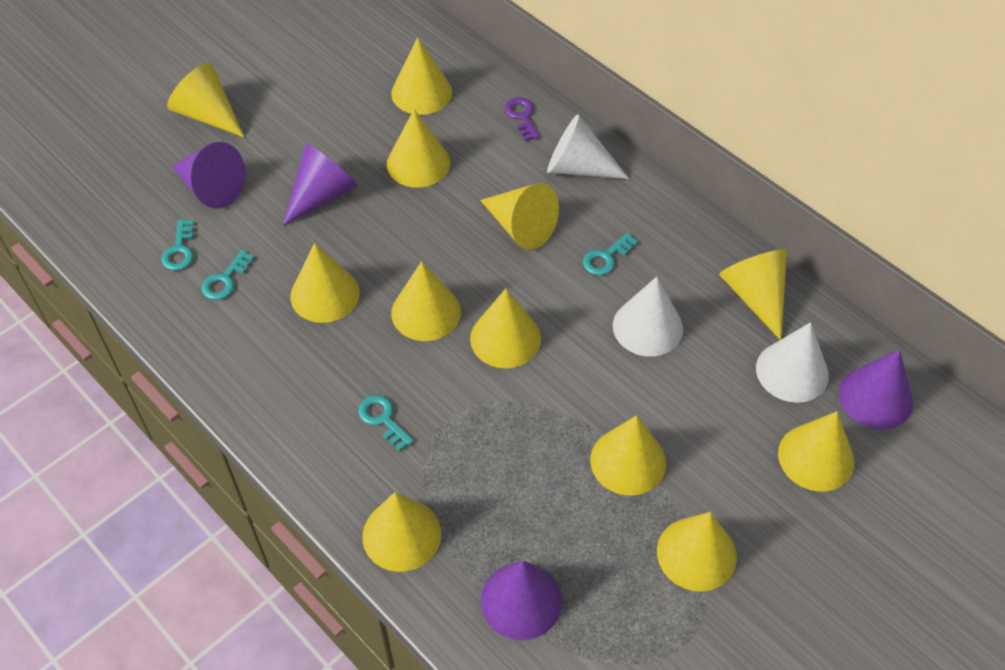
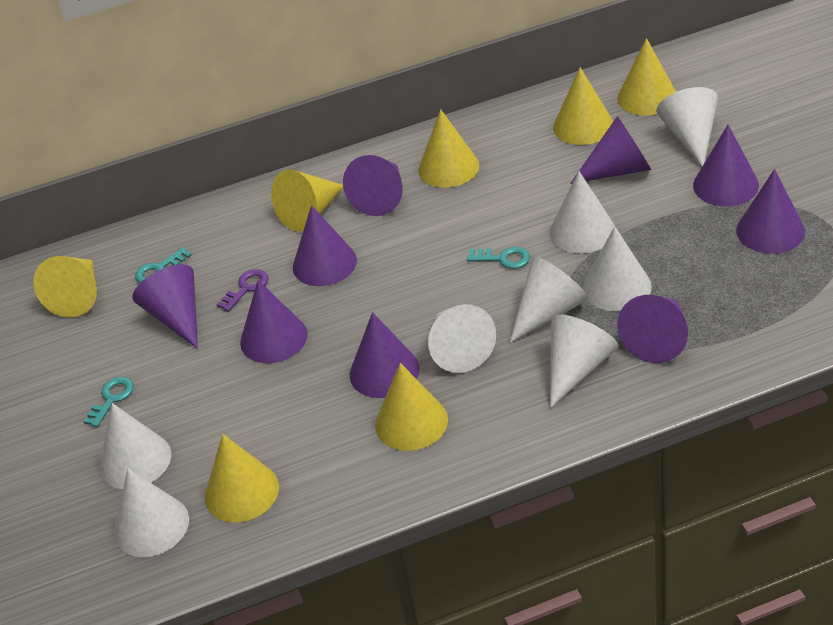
purple cone: 4 -> 9
turquoise key: 4 -> 3
white cone: 3 -> 8
yellow cone: 12 -> 7

